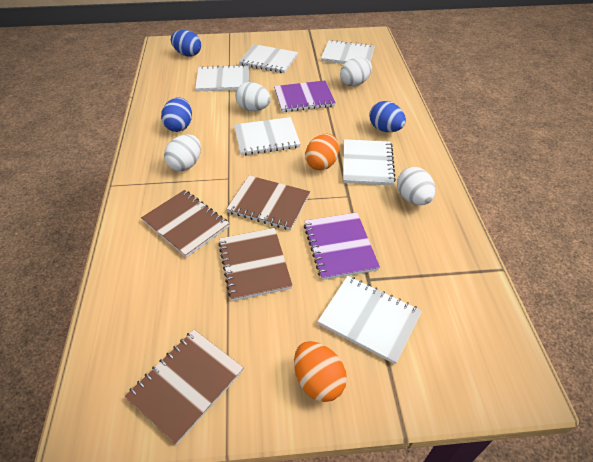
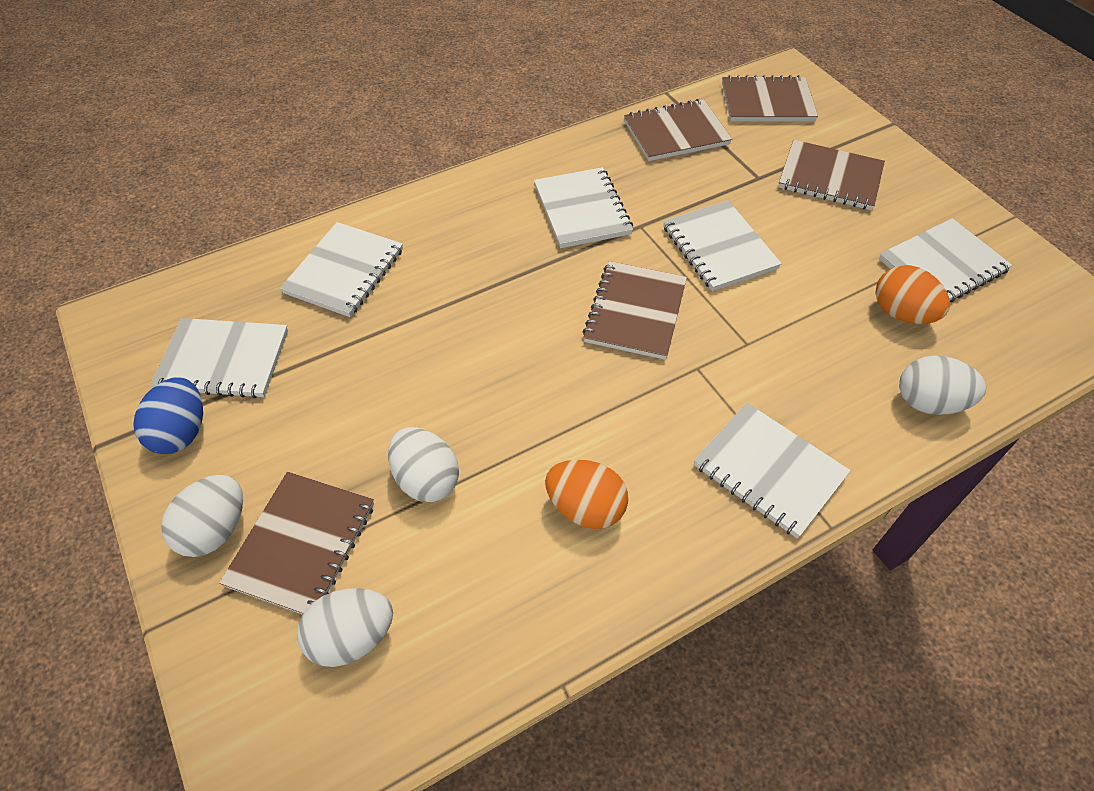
blue egg: 3 -> 1
brown notebook: 4 -> 5
purple notebook: 2 -> 0

